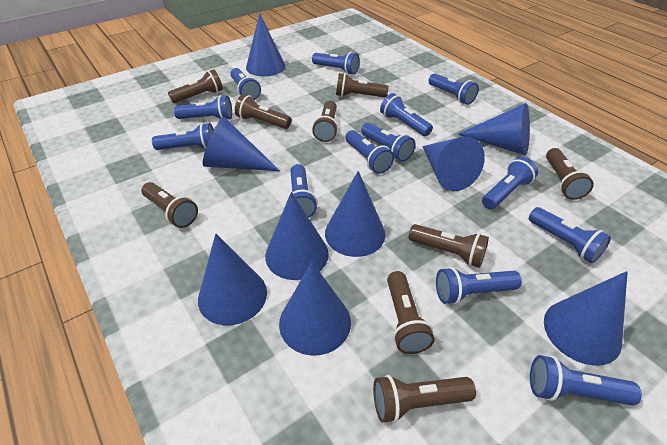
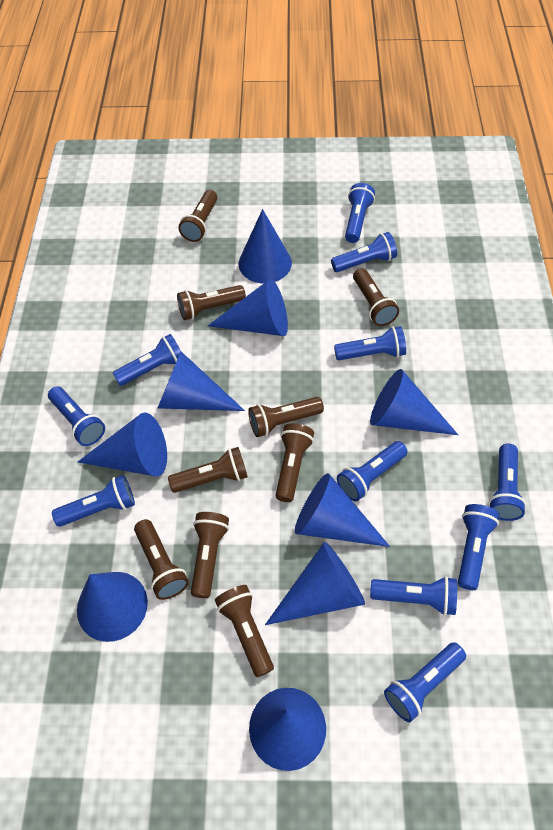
blue flashlight: 13 -> 11

